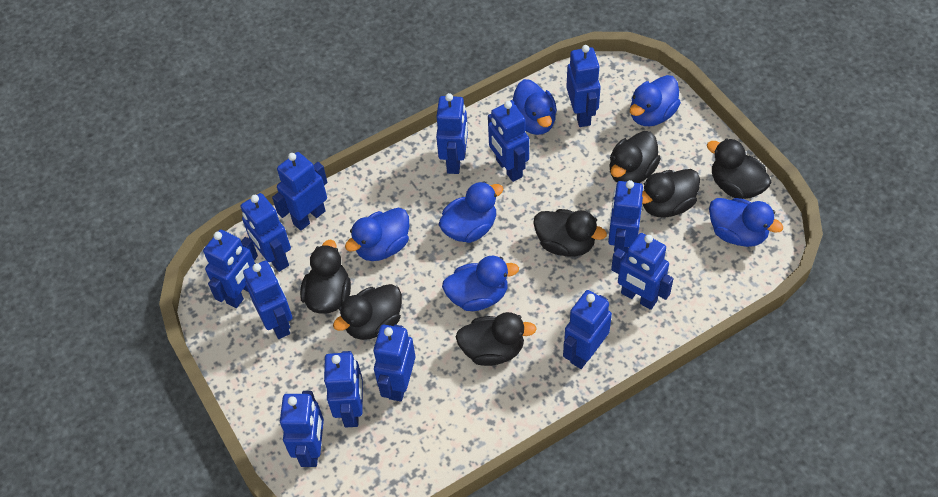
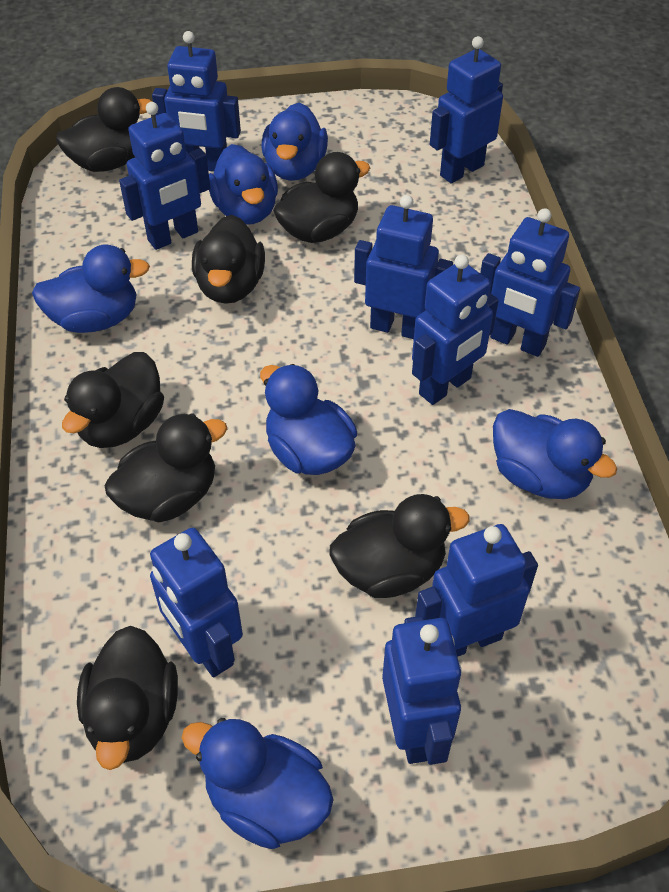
blue robot: 13 -> 9

